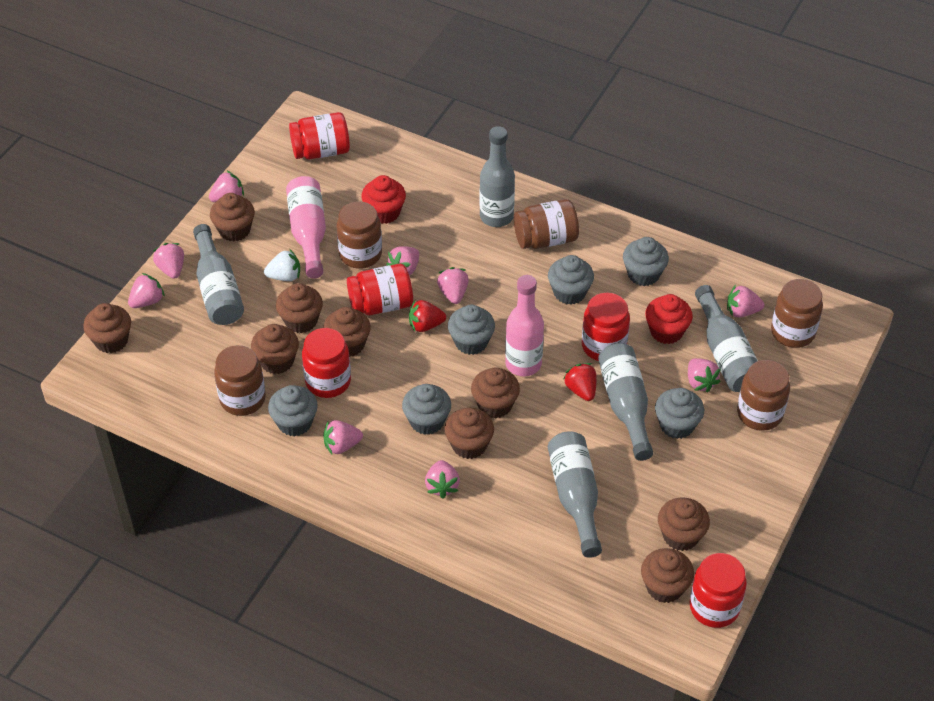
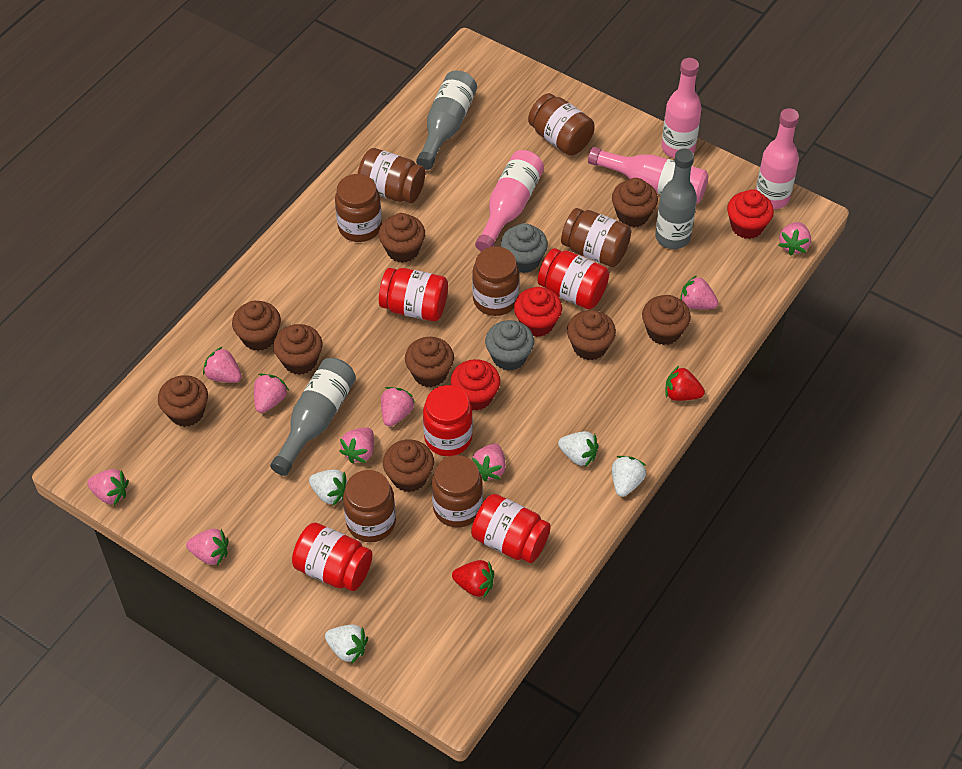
brown jar: 5 -> 7
grey bottle: 5 -> 3
grey cupcake: 6 -> 2
pink bottle: 2 -> 4
red cupcake: 2 -> 3
white strawberry: 1 -> 4

